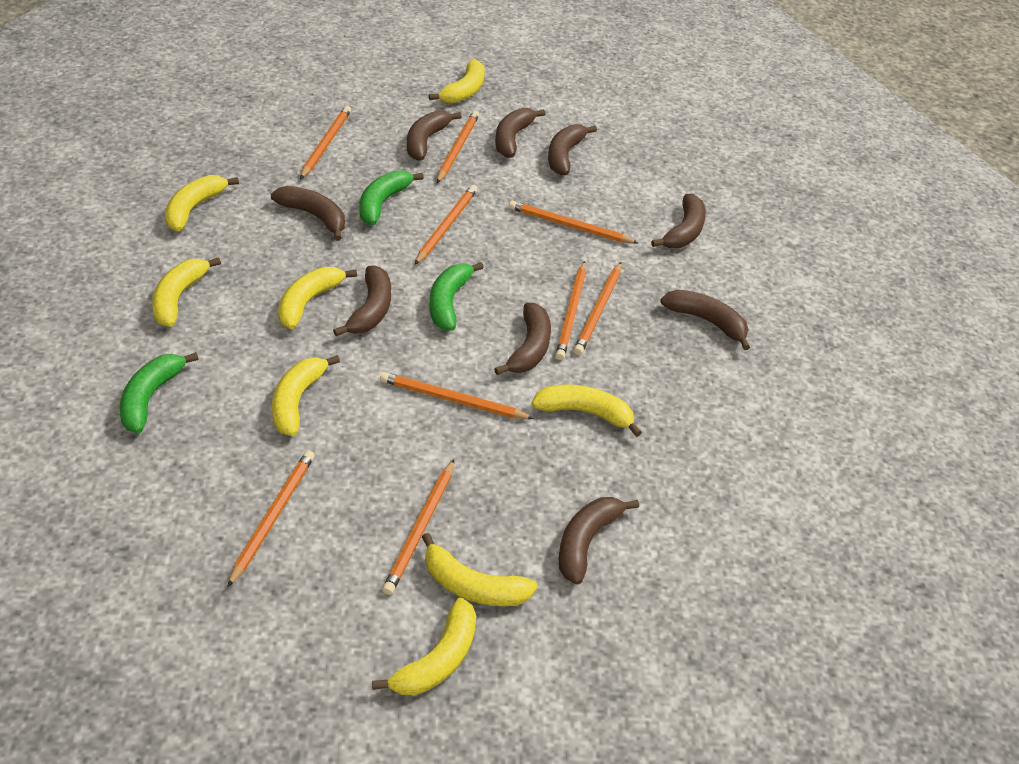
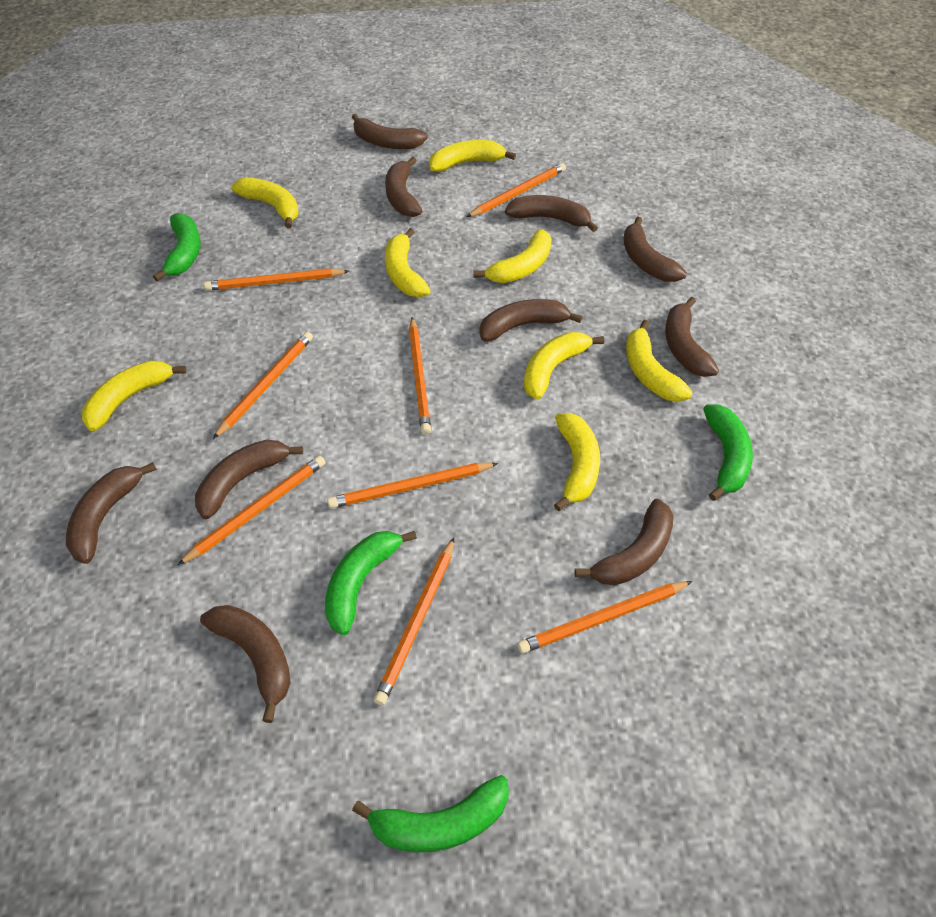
brown banana: 9 -> 10
green banana: 3 -> 4
orange pencil: 9 -> 8

